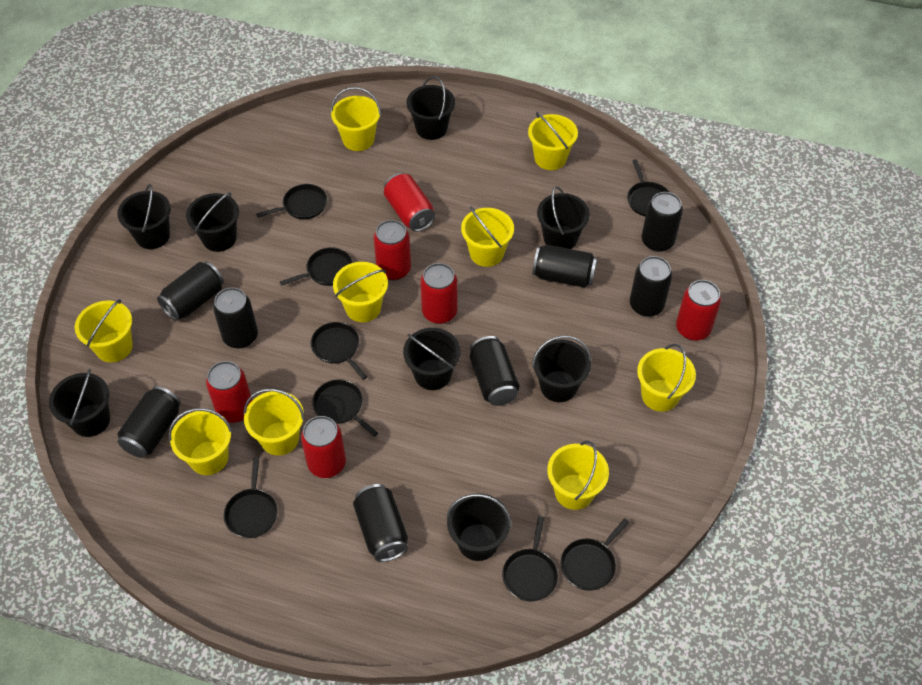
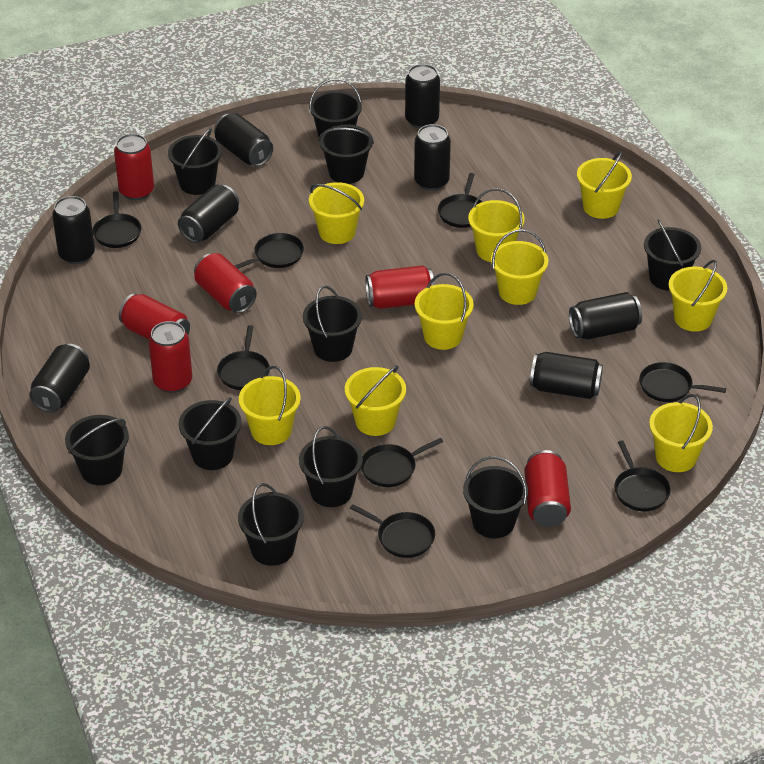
black bucket: 8 -> 10

